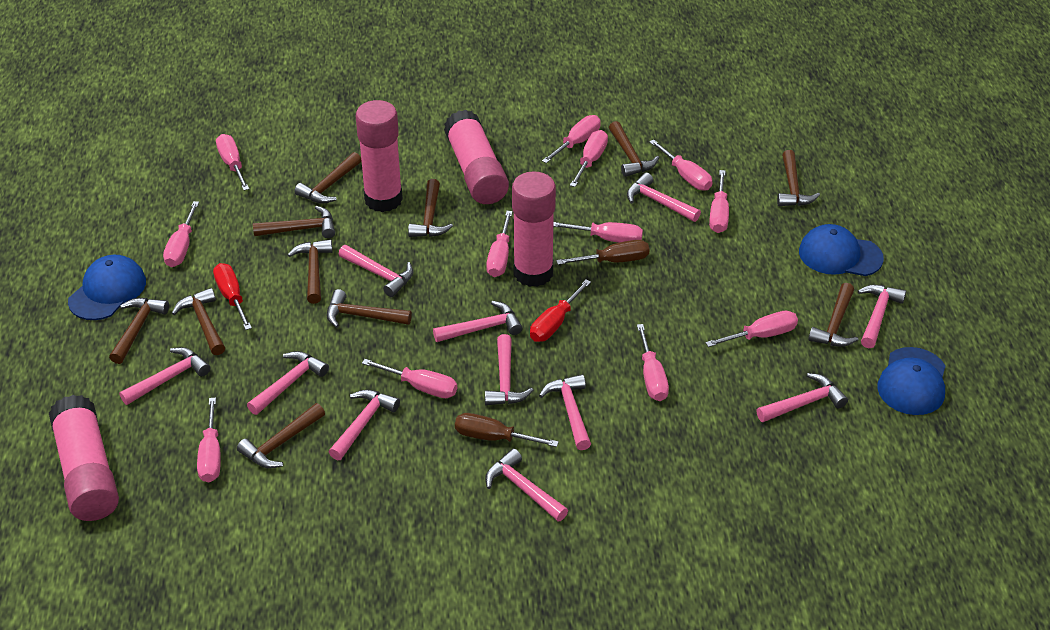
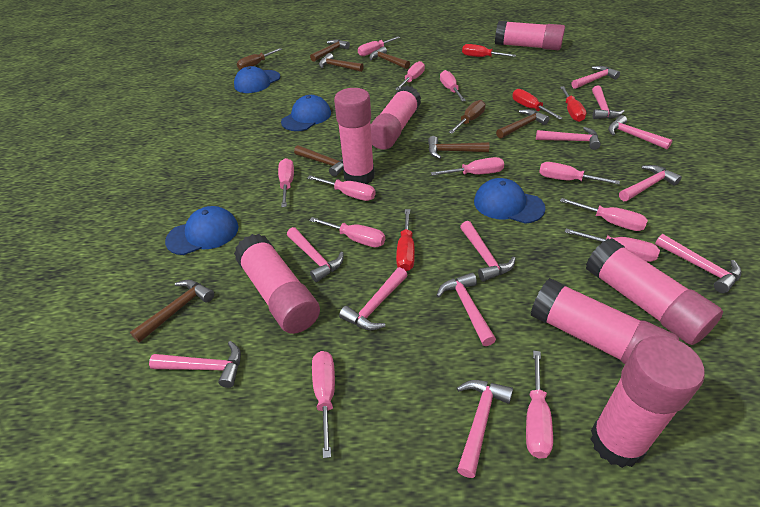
blue cap: 3 -> 4
brown hammer: 11 -> 7
pink glue stick: 4 -> 7
pink hammer: 11 -> 12
red screwdriver: 2 -> 4

